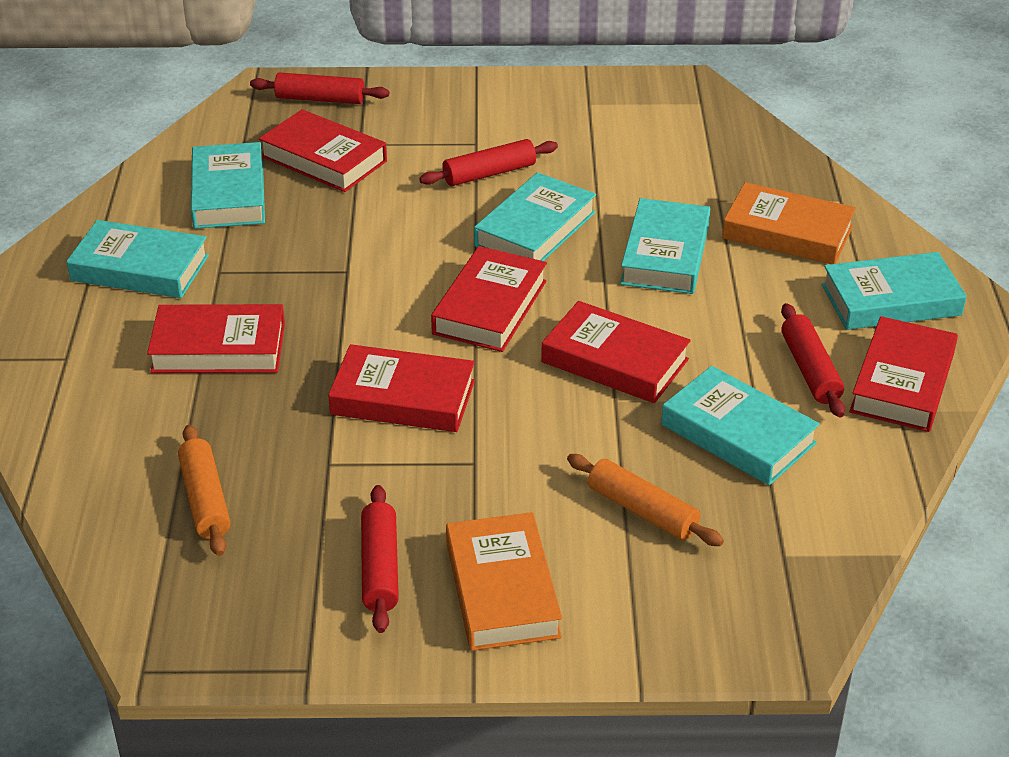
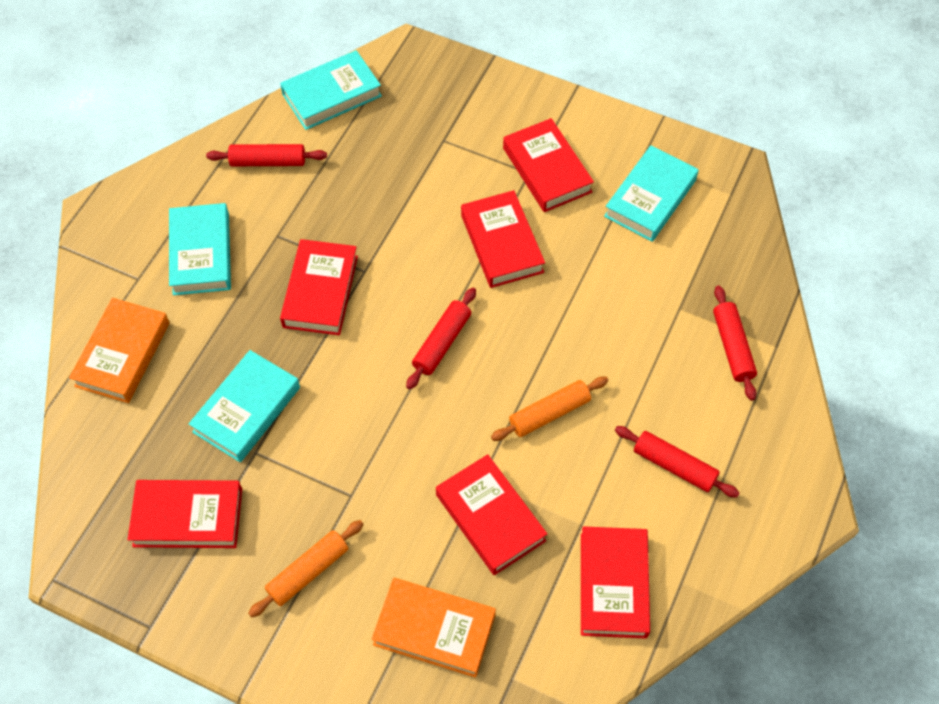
turquoise book: 6 -> 4

